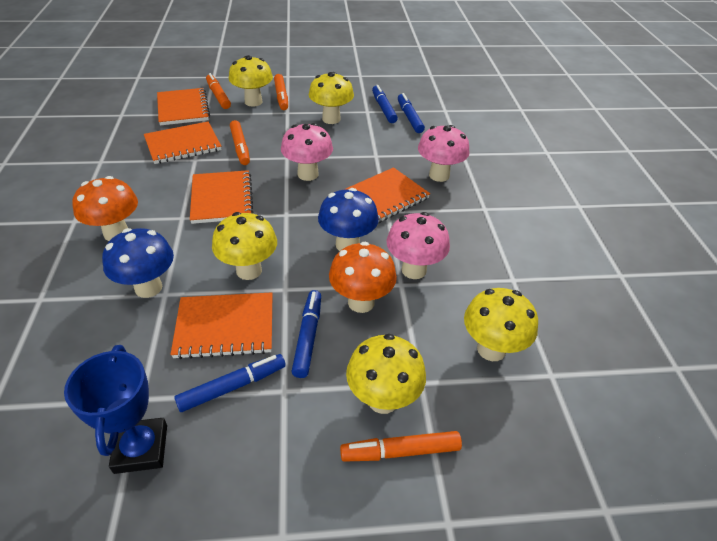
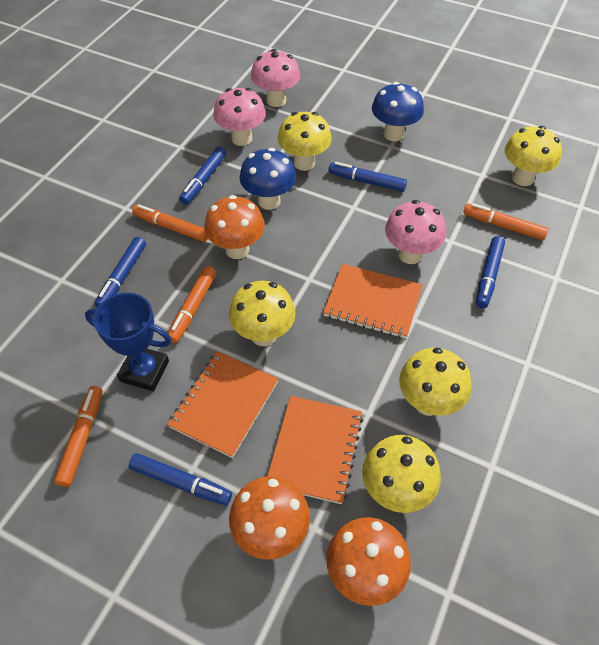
blue marker: 4 -> 5
orange mushroom: 2 -> 3
orange notebook: 5 -> 3

